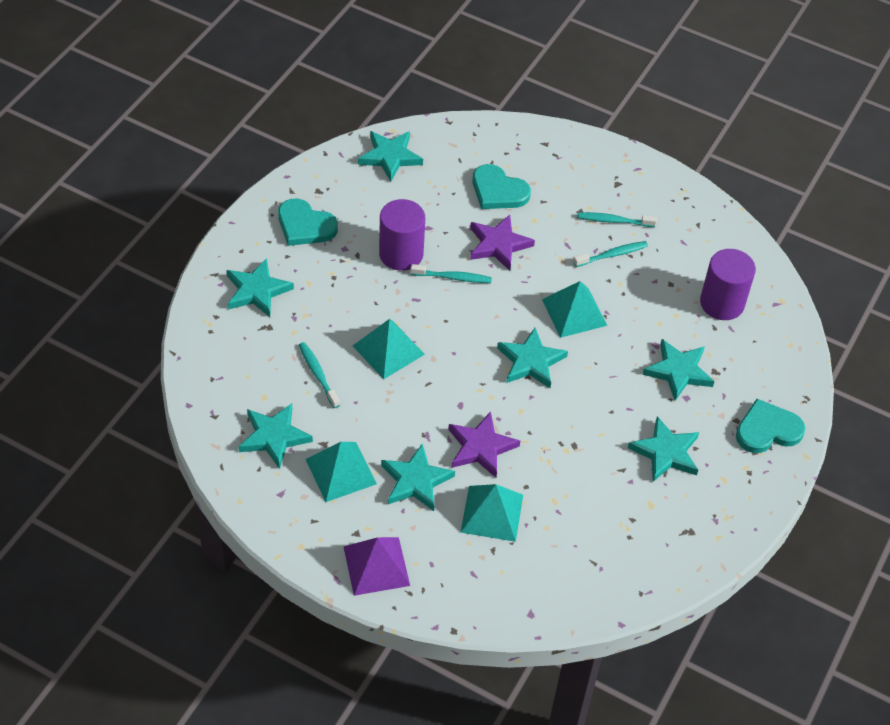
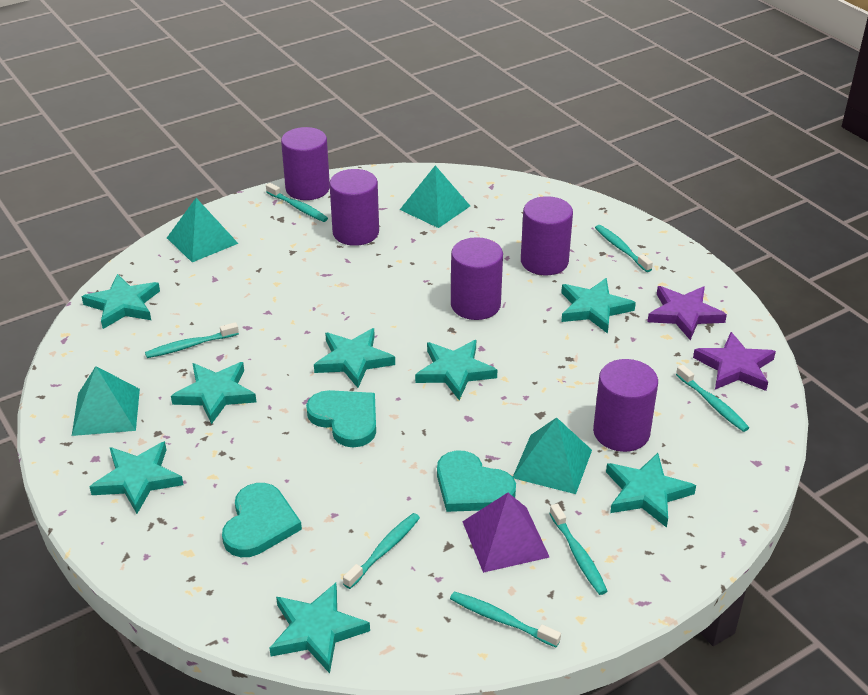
purple cylinder: 2 -> 5
turquoise star: 7 -> 8
turquoise toothbrush: 4 -> 7

